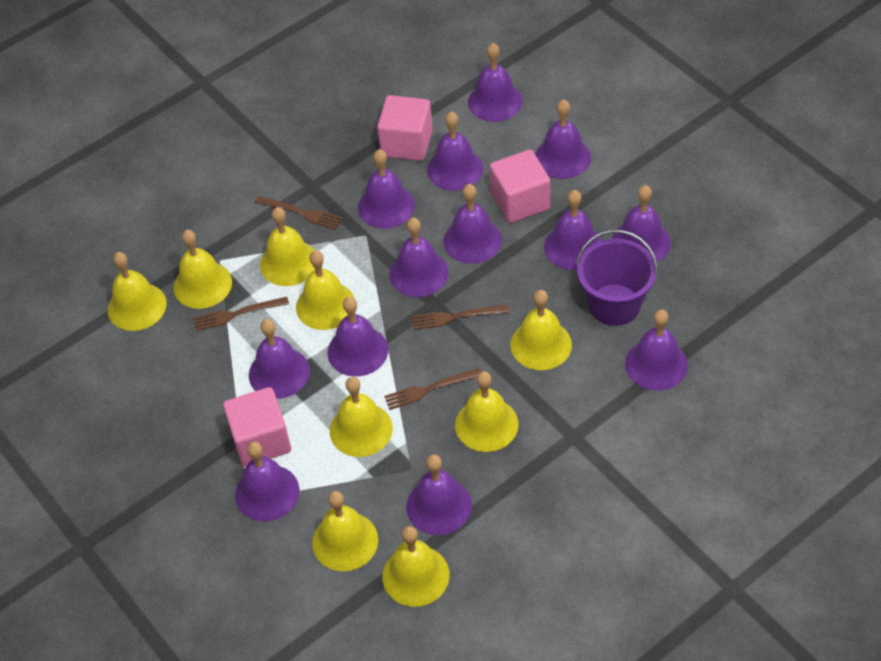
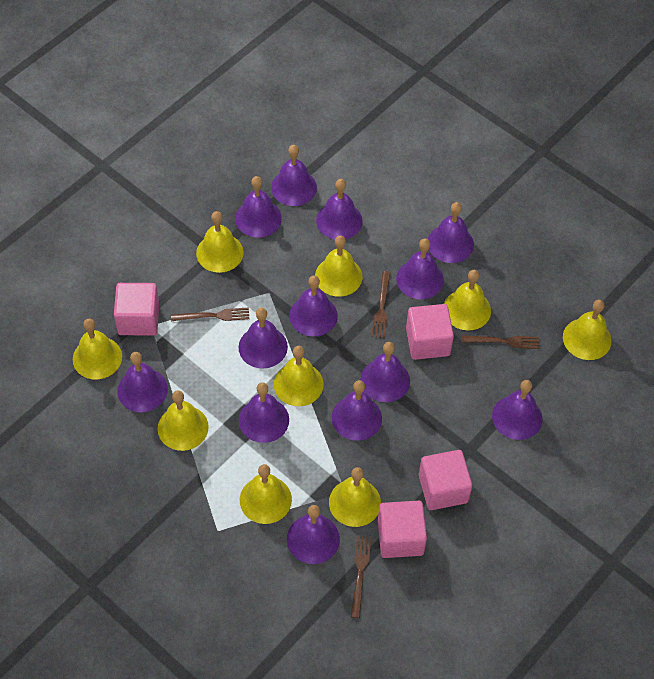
pink cube: 3 -> 4
purple bucket: 1 -> 0

